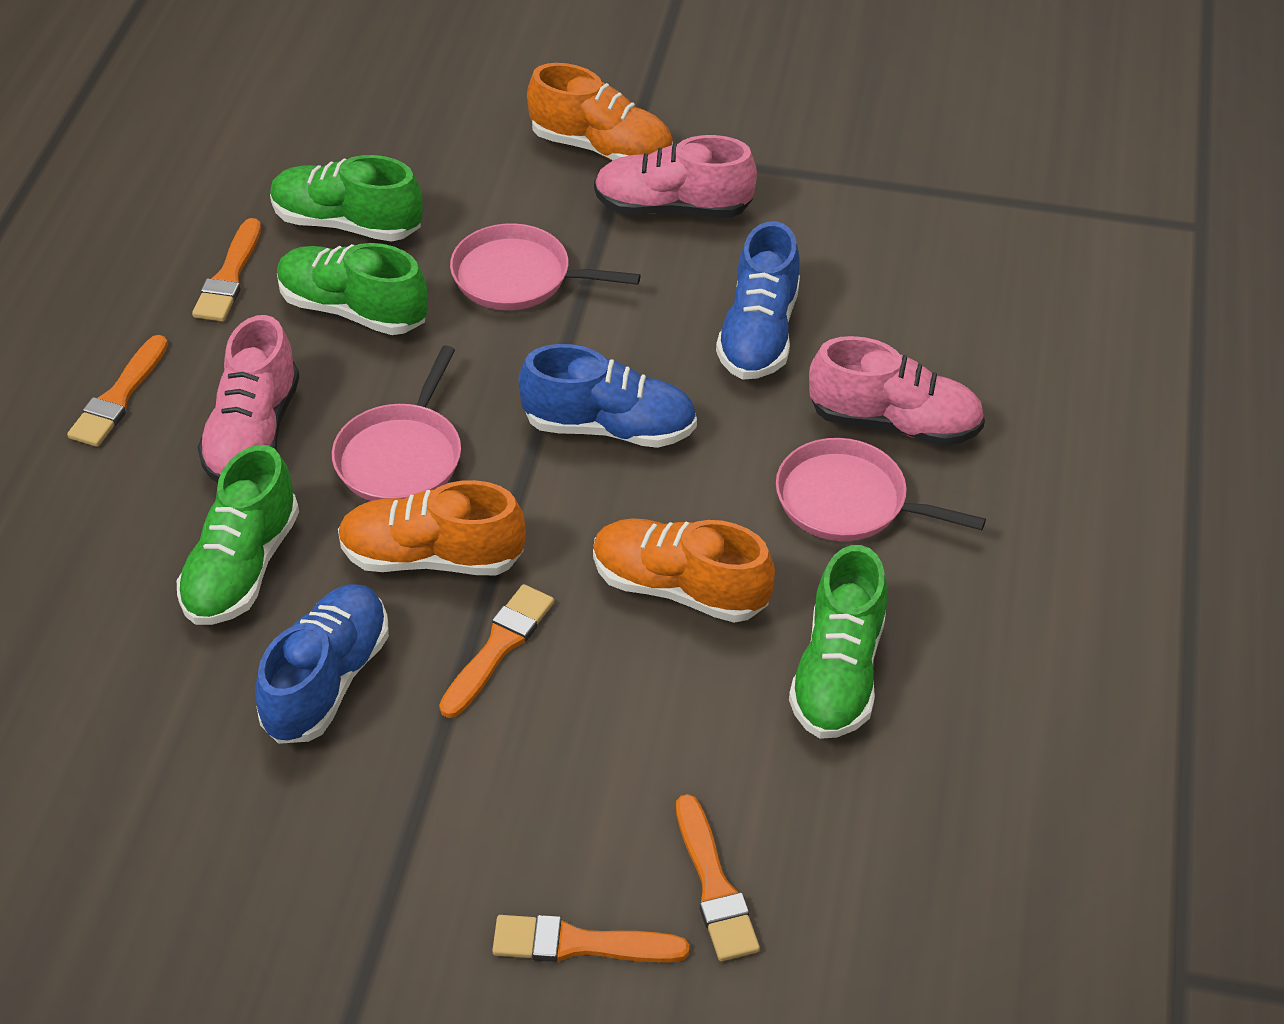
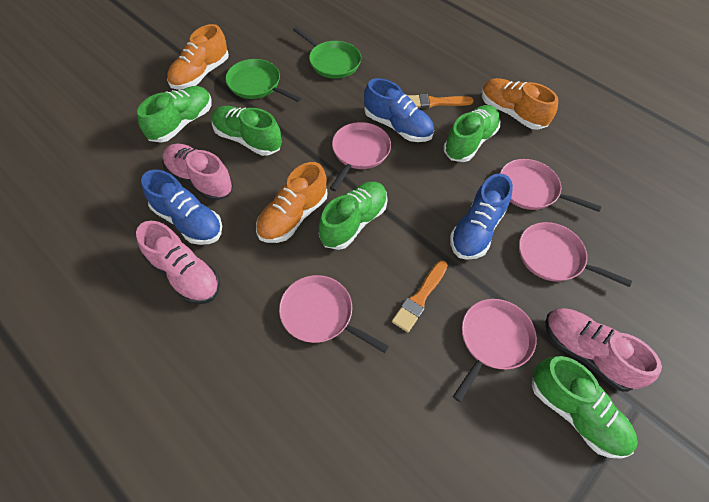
green pan: 0 -> 2
green shoe: 4 -> 5
orange brush: 5 -> 2
pink pan: 3 -> 5

